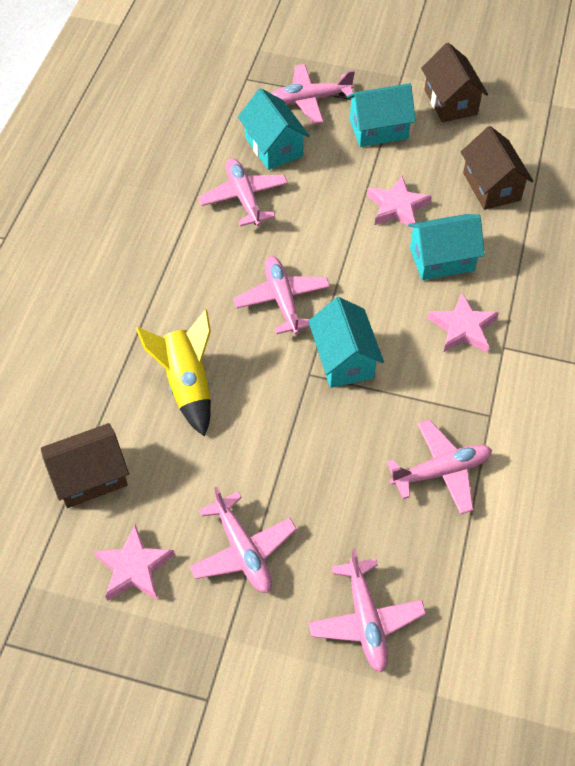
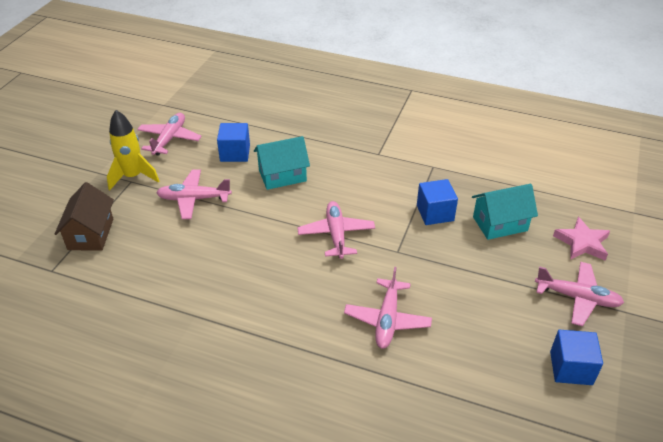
blue cube: 0 -> 3
brown house: 3 -> 1
pink plane: 6 -> 5
pink star: 3 -> 1
turquoise house: 4 -> 2

